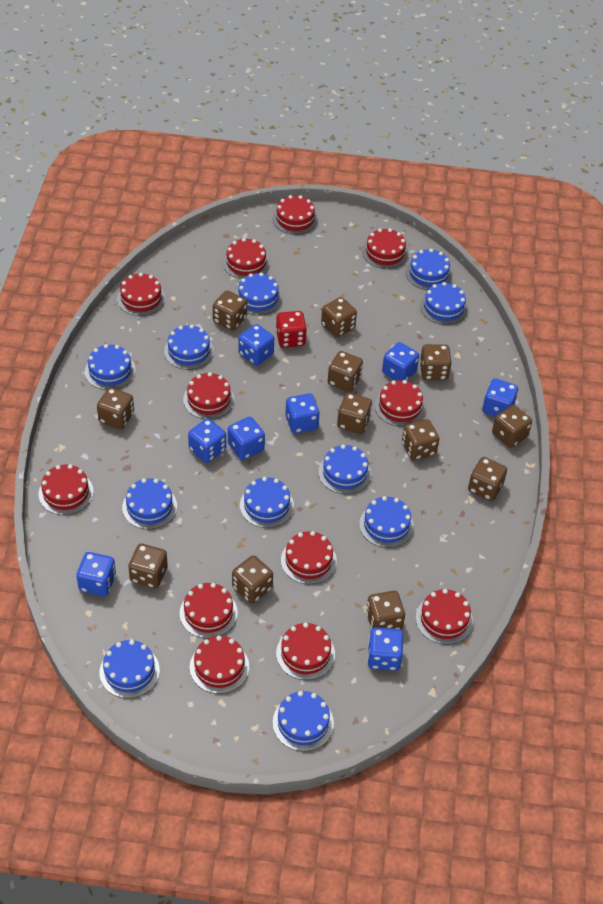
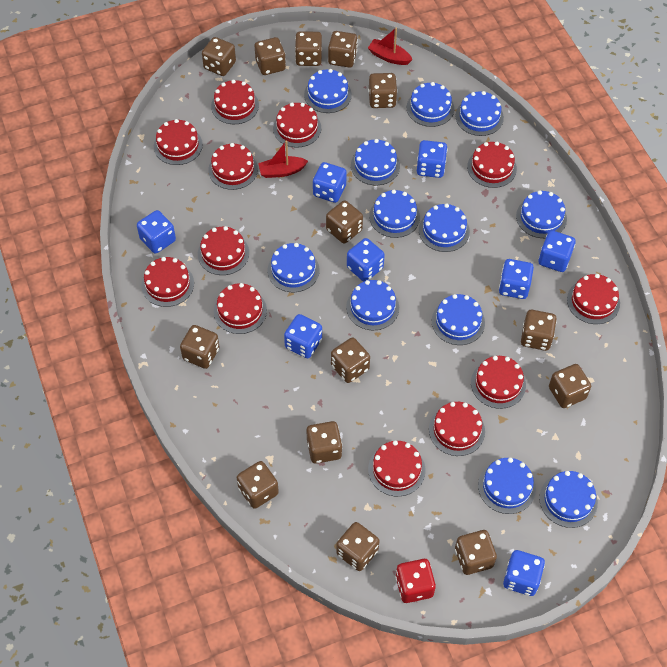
blue cake: 11 -> 12
brown dice: 12 -> 14
red boat: 0 -> 2

